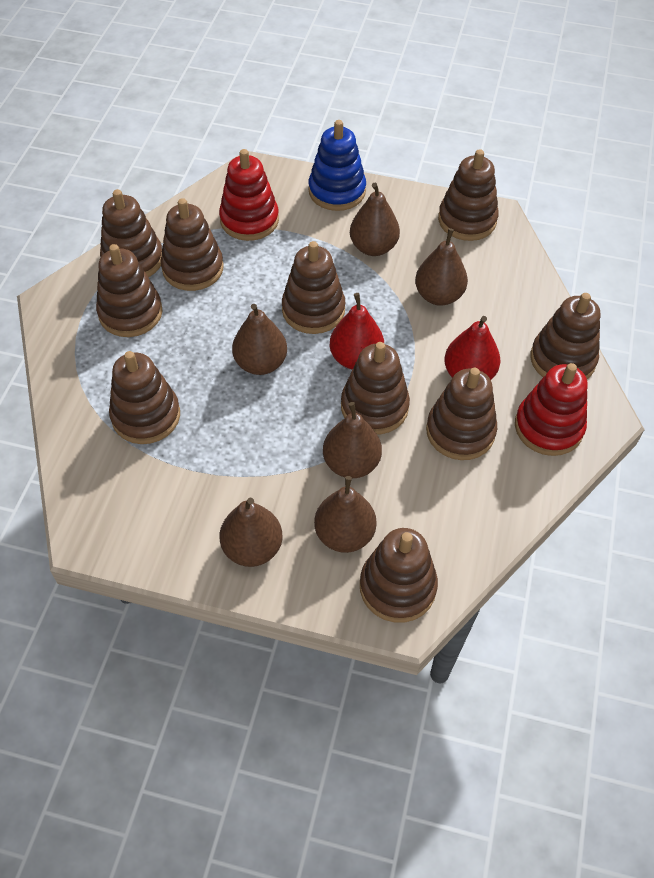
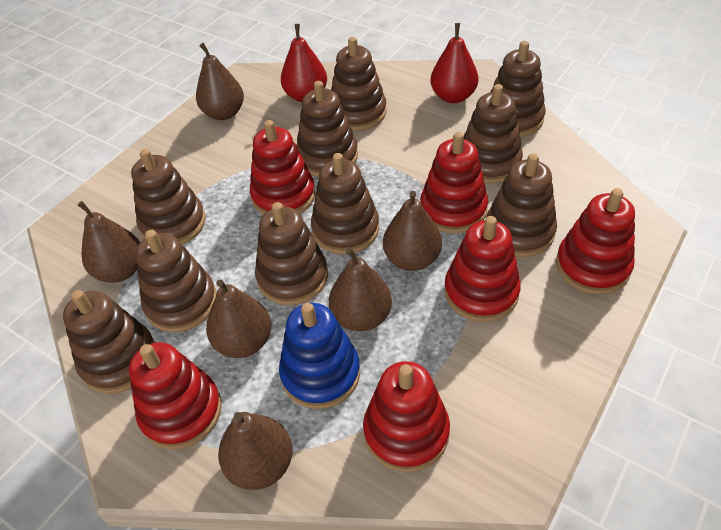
red stacking toy: 2 -> 6

